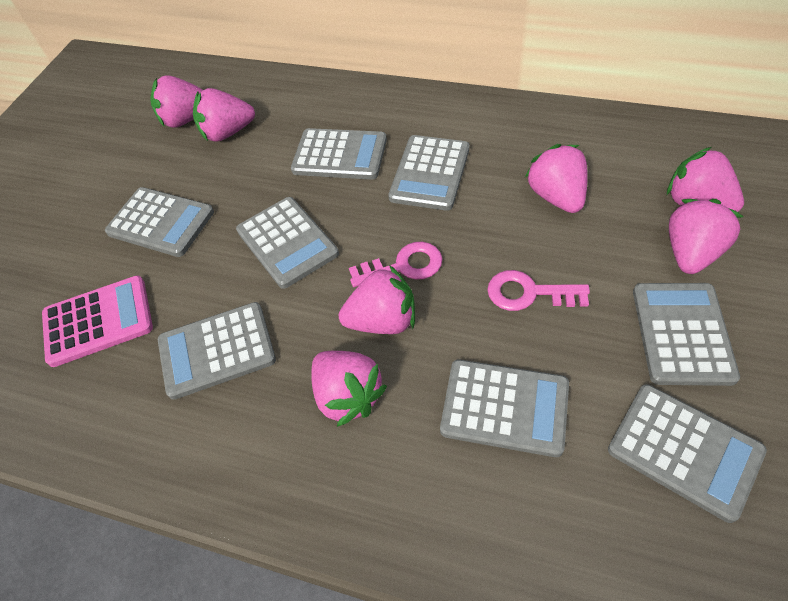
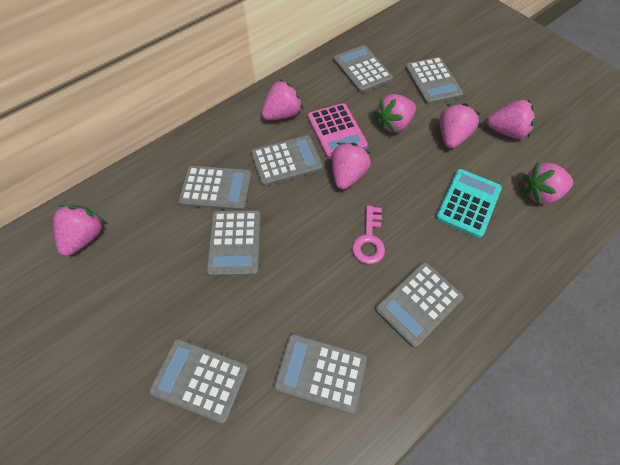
pink key: 2 -> 1
turquoise calculator: 0 -> 1

